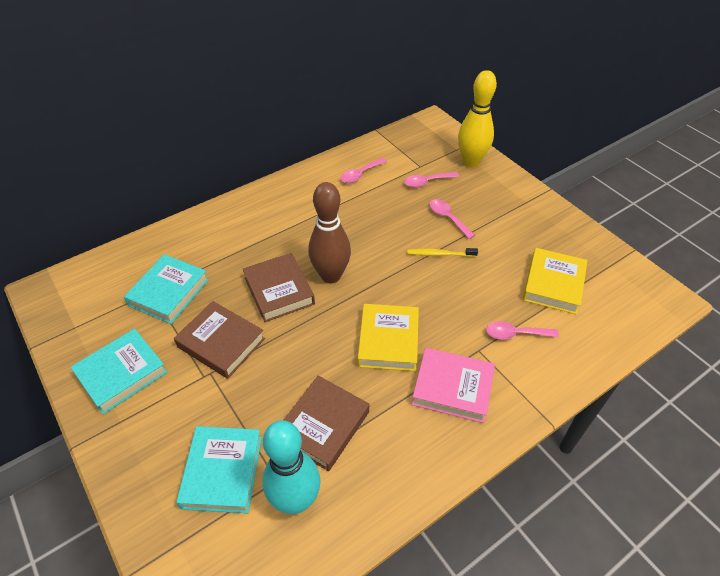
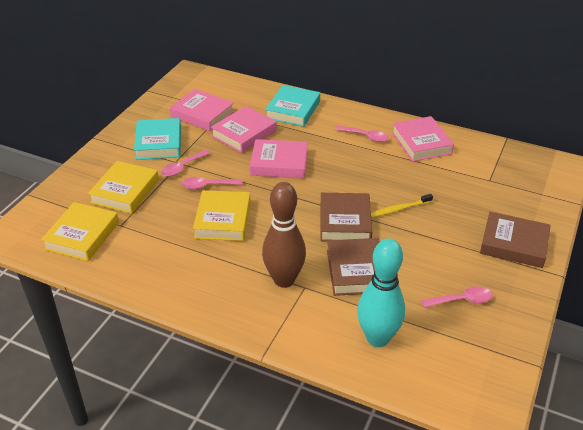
pink book: 1 -> 4
turquoise book: 3 -> 2
yellow book: 2 -> 3
yellow bowling pin: 1 -> 0

